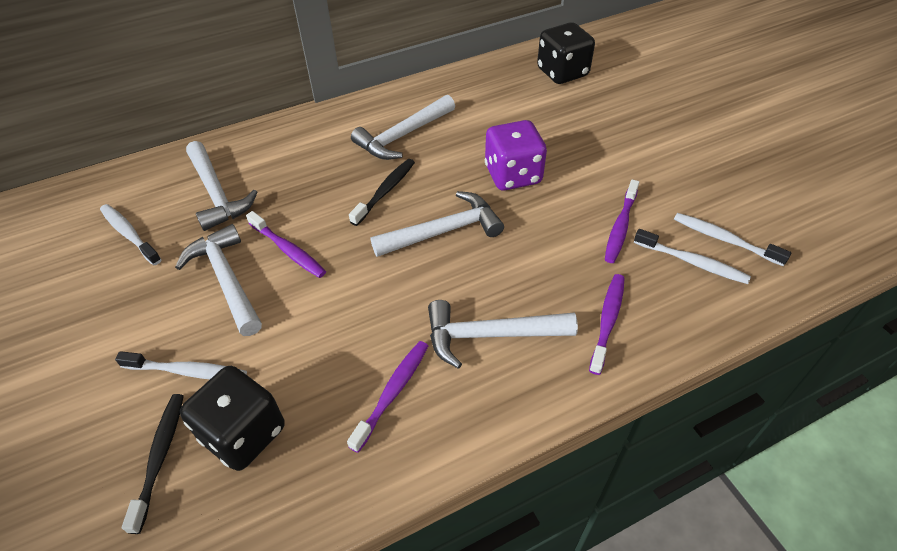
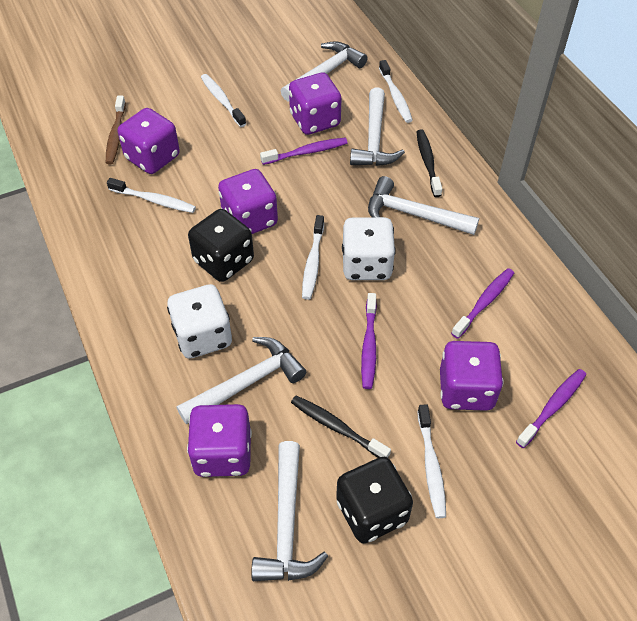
brown toothbrush: 0 -> 1
purple dice: 1 -> 5
white dice: 0 -> 2
white toothbrush: 4 -> 5

